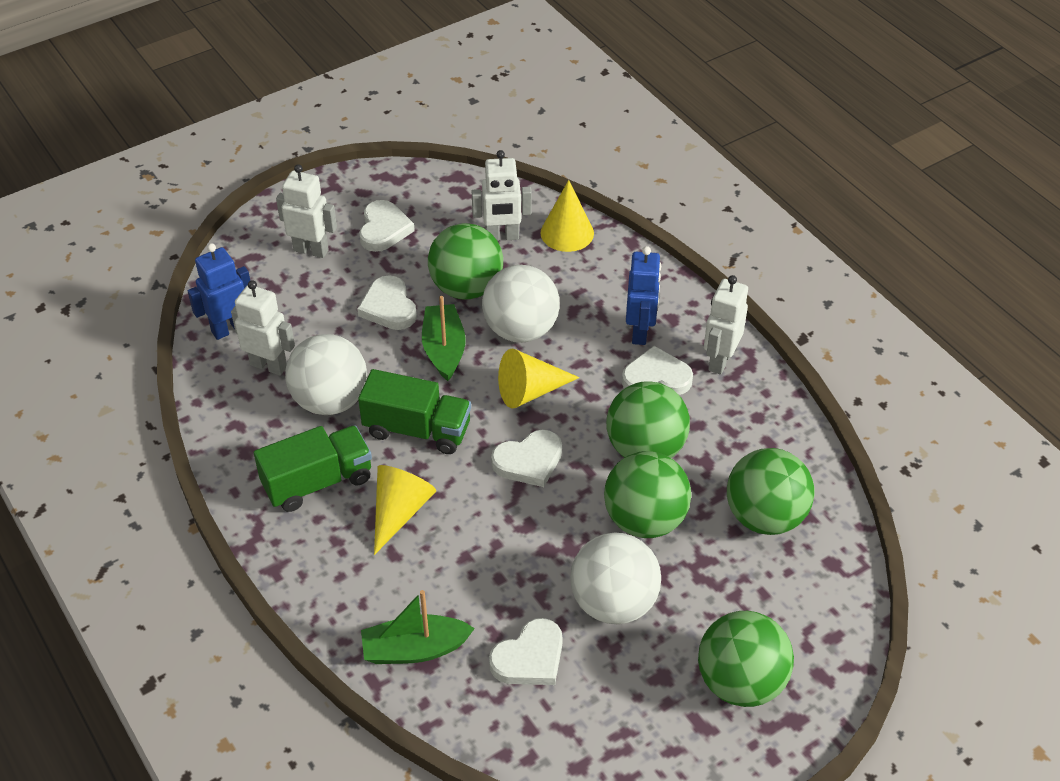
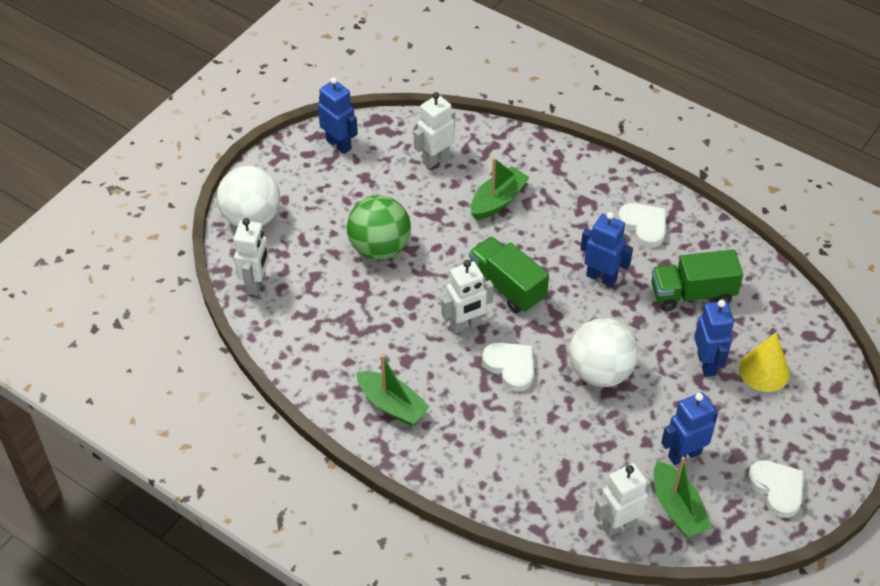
blue robot: 2 -> 4
green ball: 5 -> 1
green boat: 2 -> 3
white ball: 3 -> 2
white heart: 5 -> 3
yellow cone: 3 -> 1

